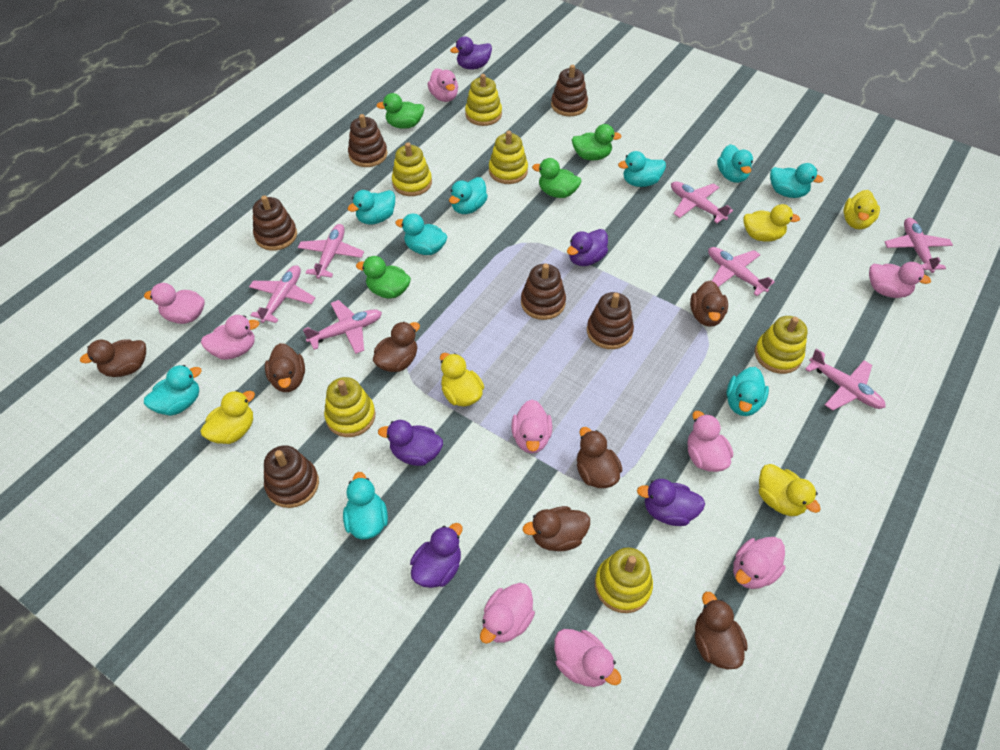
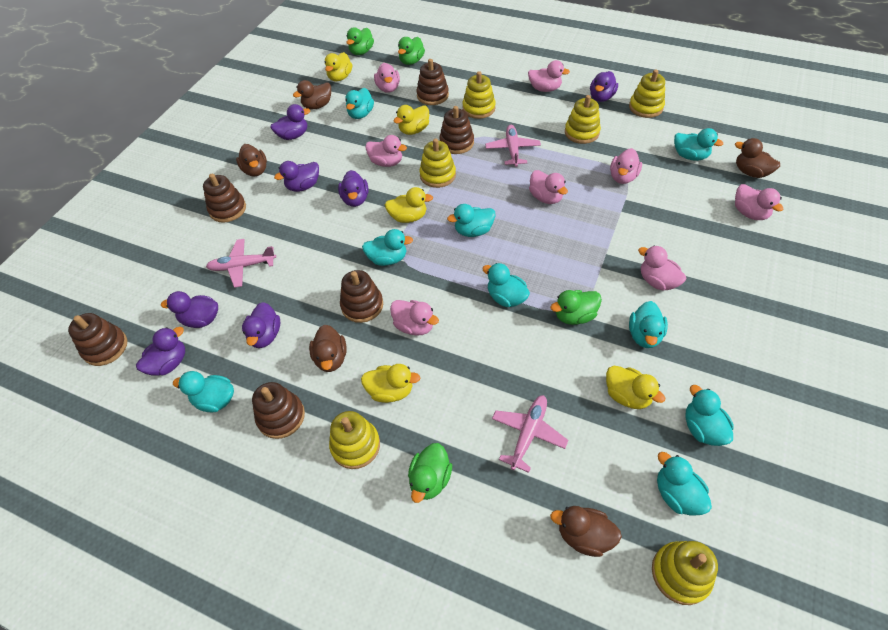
brown duck: 7 -> 5
pink duck: 9 -> 8
pink plane: 7 -> 3
purple duck: 5 -> 7

